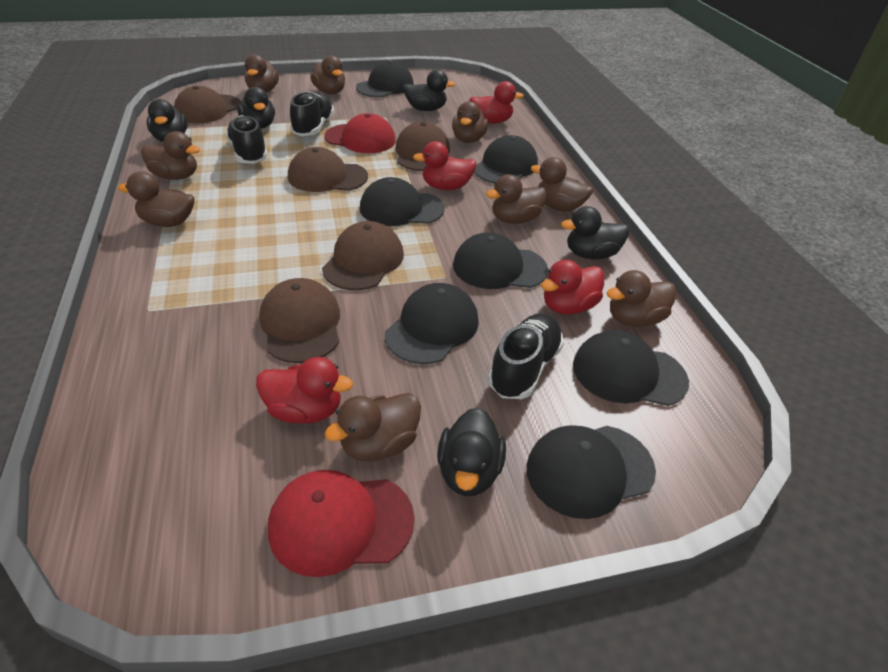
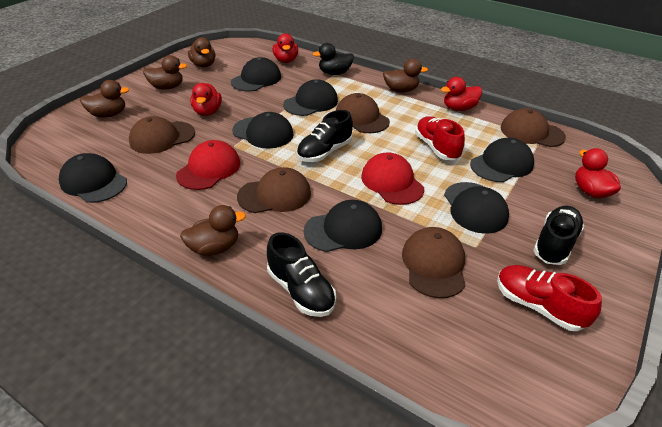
black duck: 5 -> 1
brown duck: 9 -> 5
red shoe: 0 -> 2

